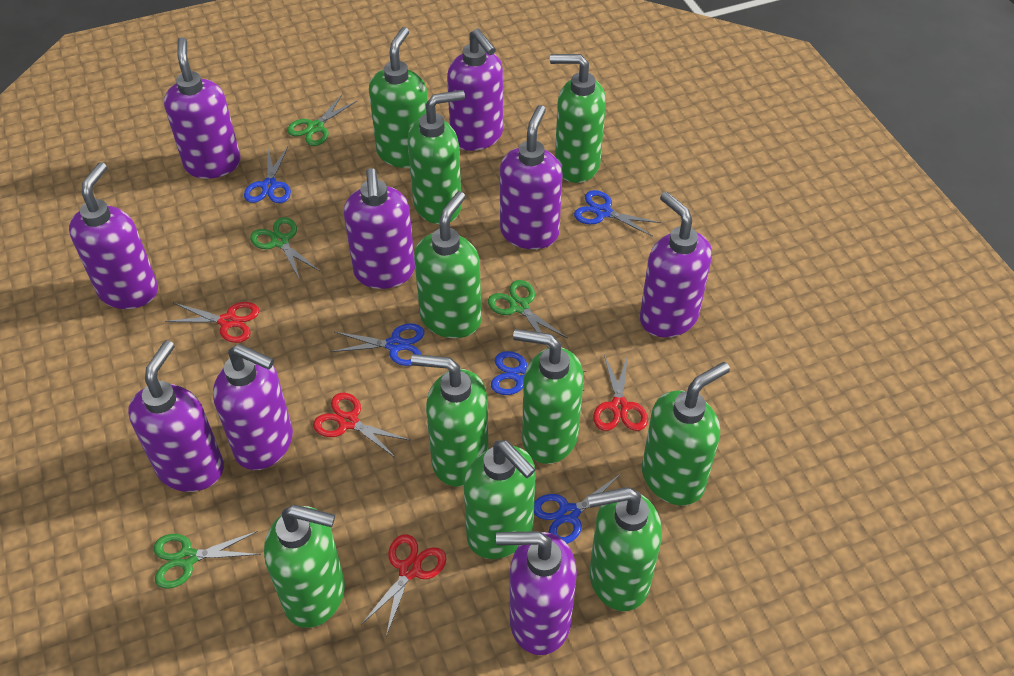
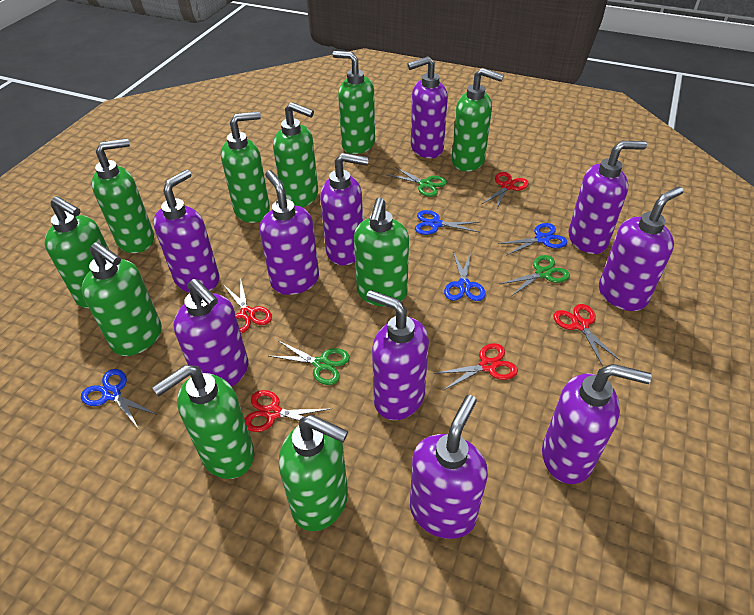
blue scissors: 5 -> 4
green scissors: 4 -> 3
purple soap dispenser: 9 -> 10
red scissors: 4 -> 5

